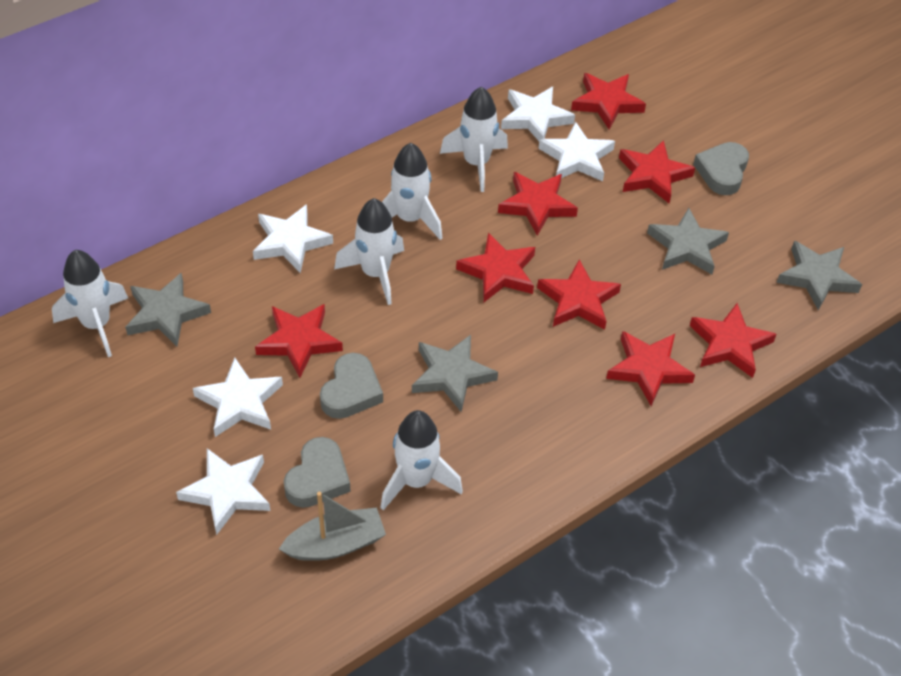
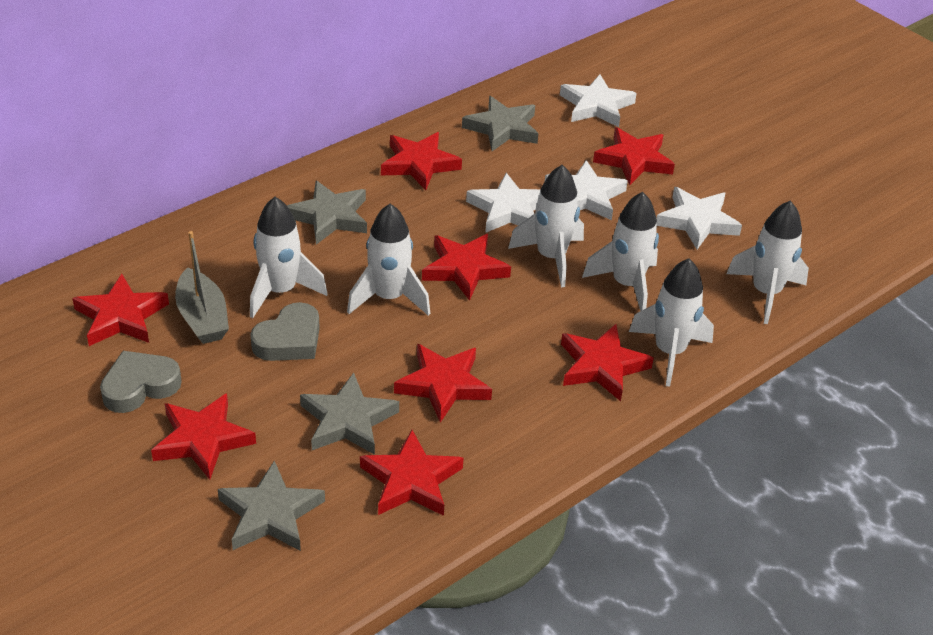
grey heart: 3 -> 2
white rocket: 5 -> 6
white star: 5 -> 4

